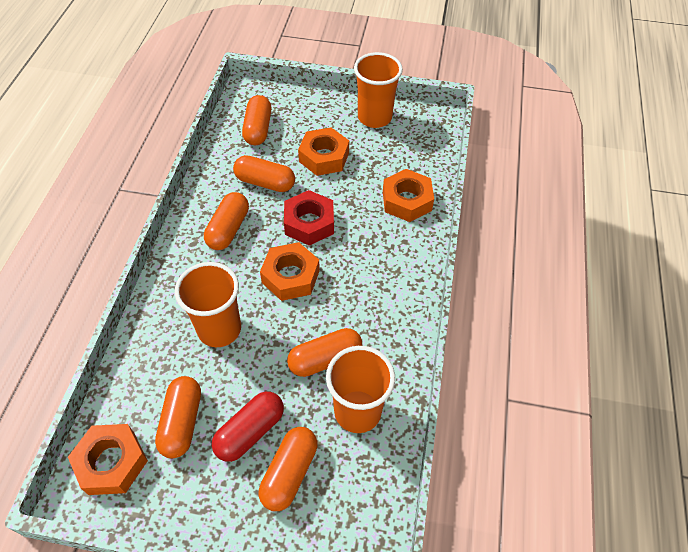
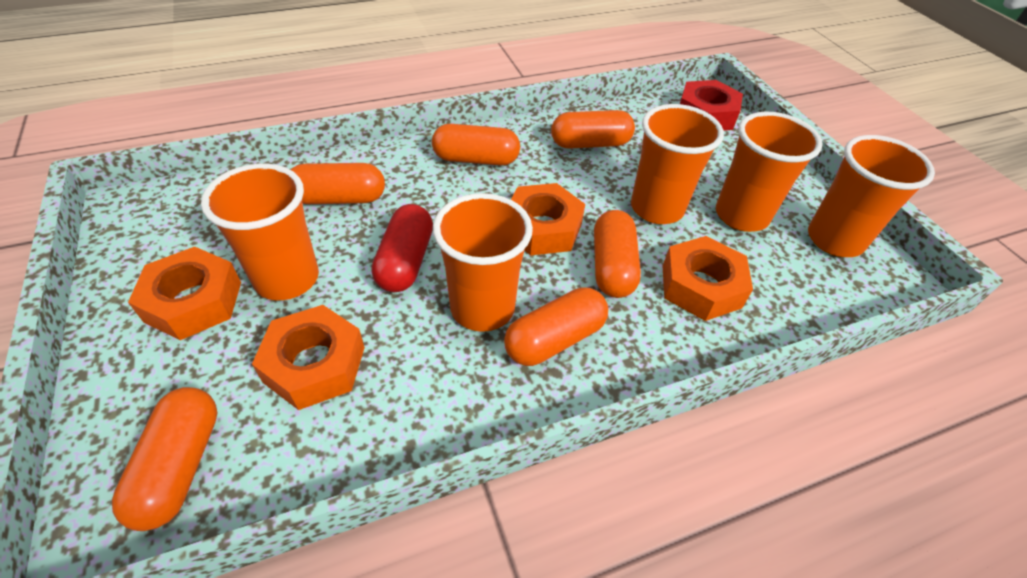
orange cup: 3 -> 5

